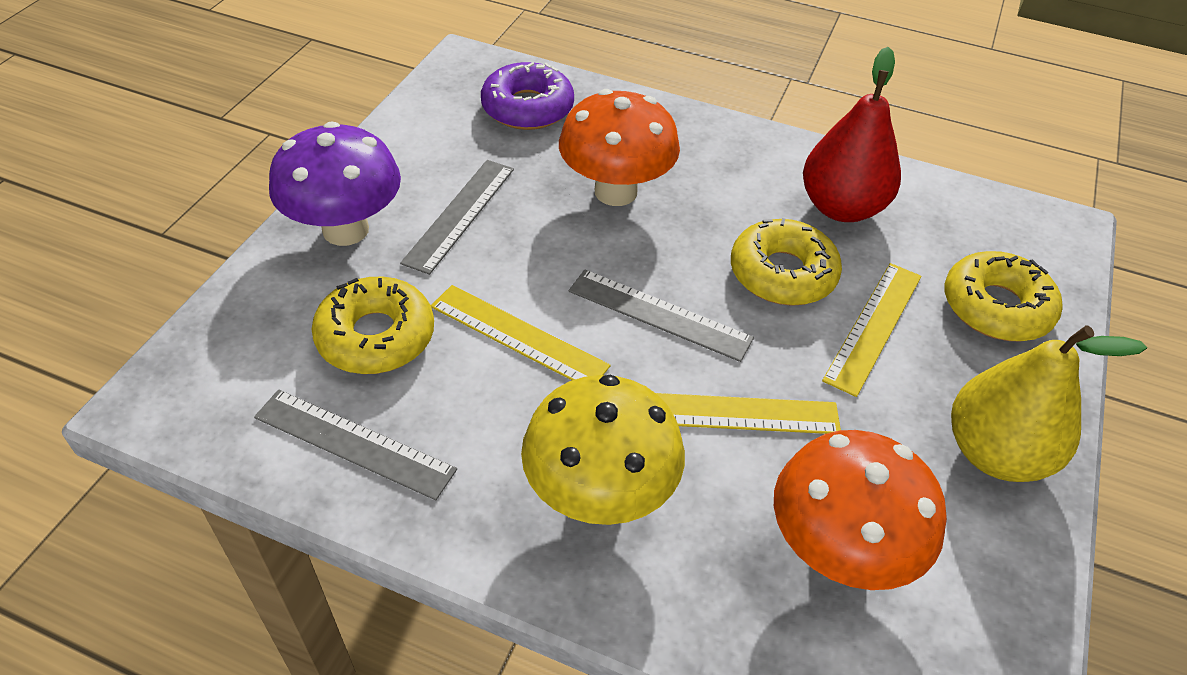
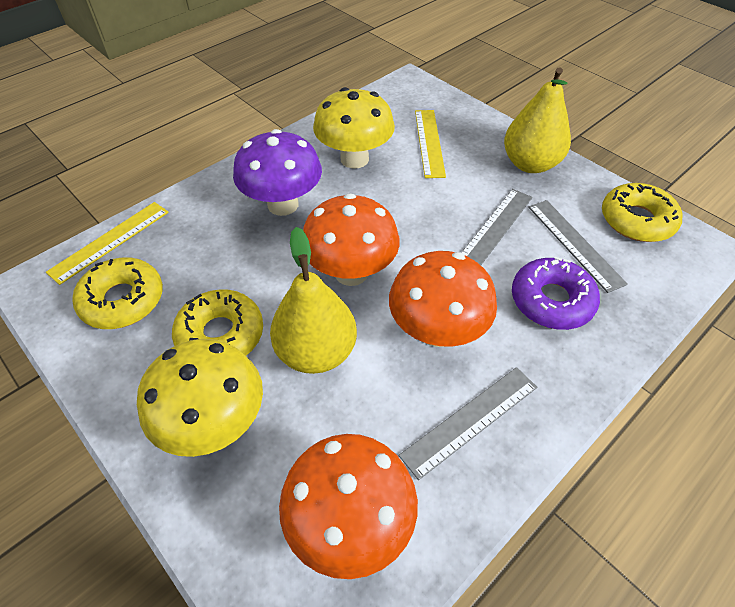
orange mushroom: 2 -> 3
red pear: 1 -> 0
yellow mushroom: 1 -> 2
yellow pear: 1 -> 2
yellow ruler: 3 -> 2

